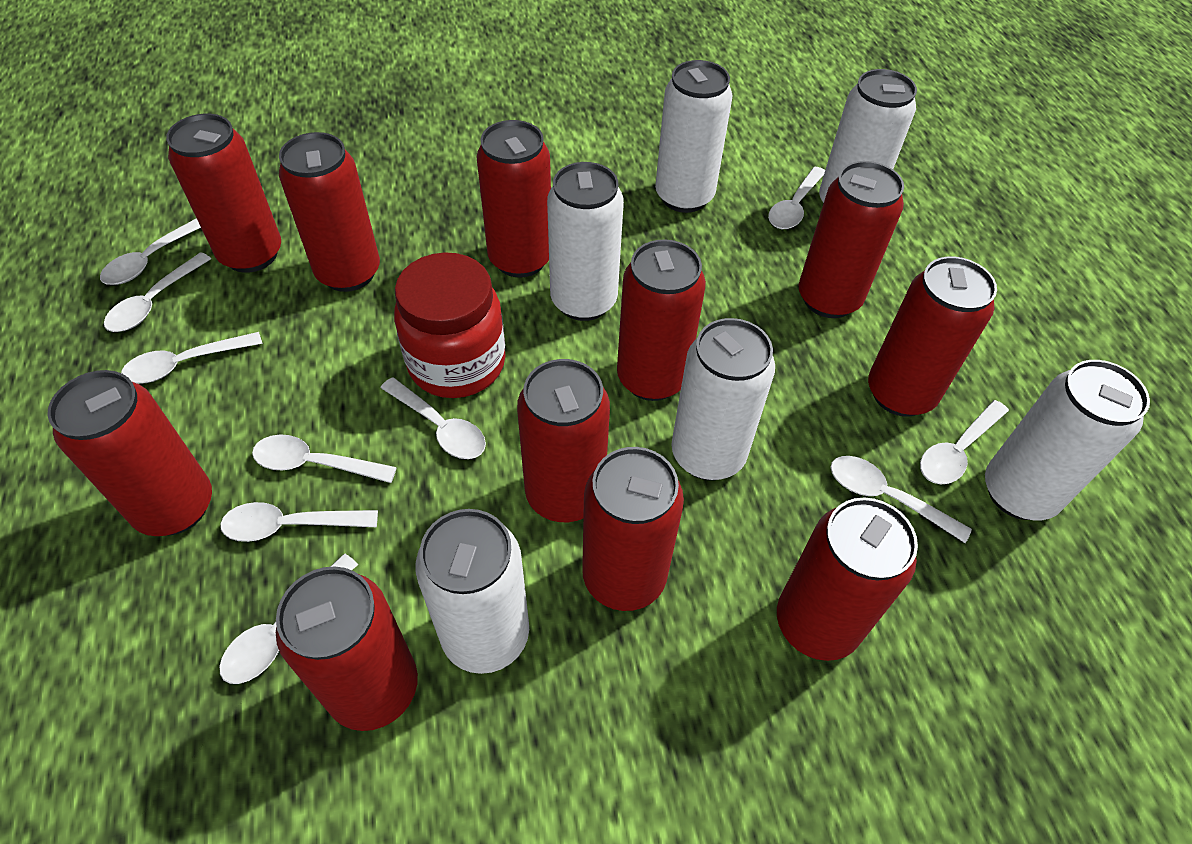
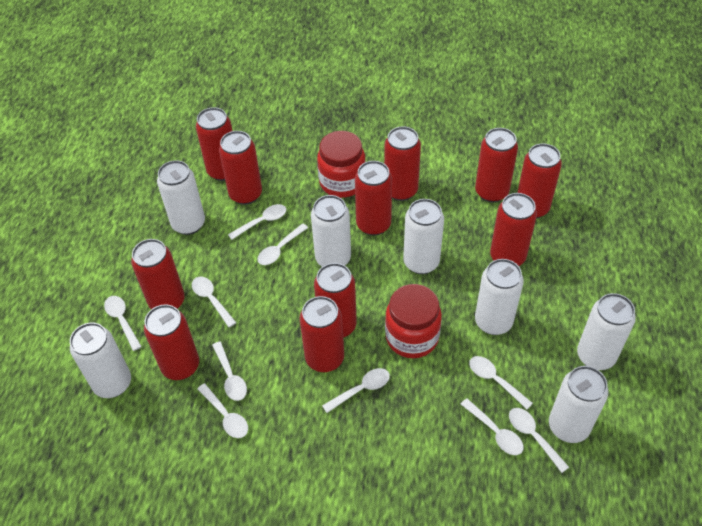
red jar: 1 -> 2
white can: 6 -> 7

